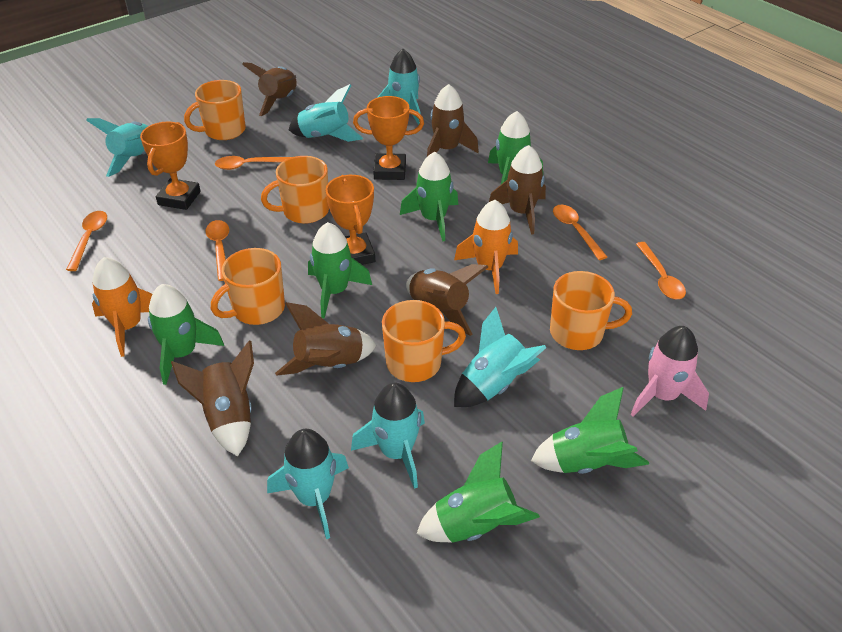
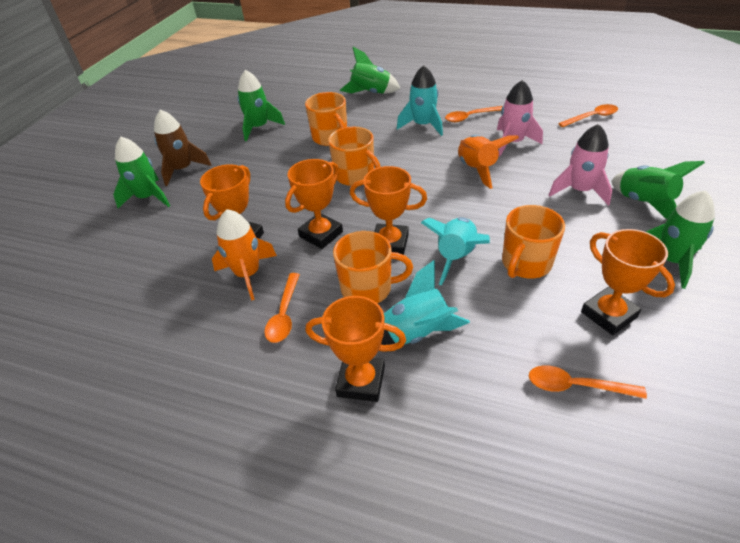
brown rocket: 6 -> 1
green rocket: 6 -> 5
orange mug: 5 -> 4
orange spoon: 5 -> 4
orange trophy: 3 -> 5
pink rocket: 1 -> 2
turquoise rocket: 6 -> 3

